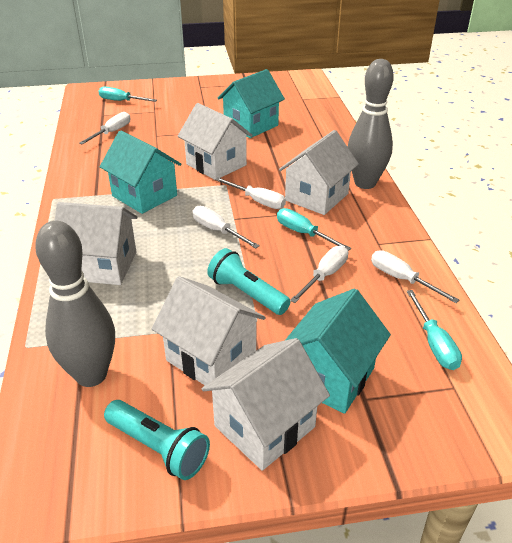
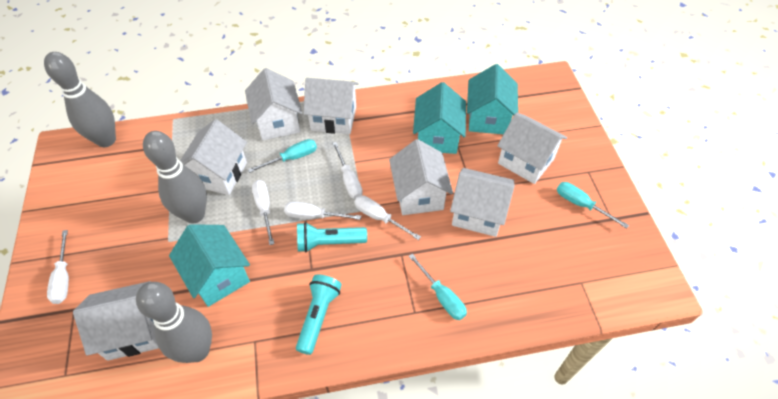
grey bowling pin: 2 -> 3
white house: 5 -> 7

